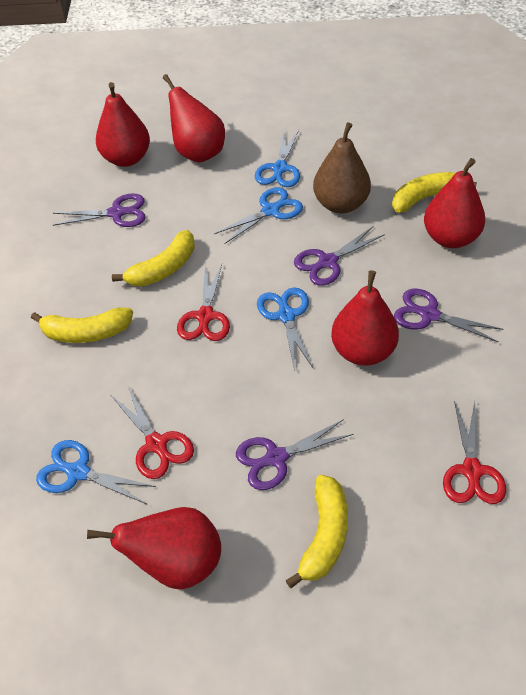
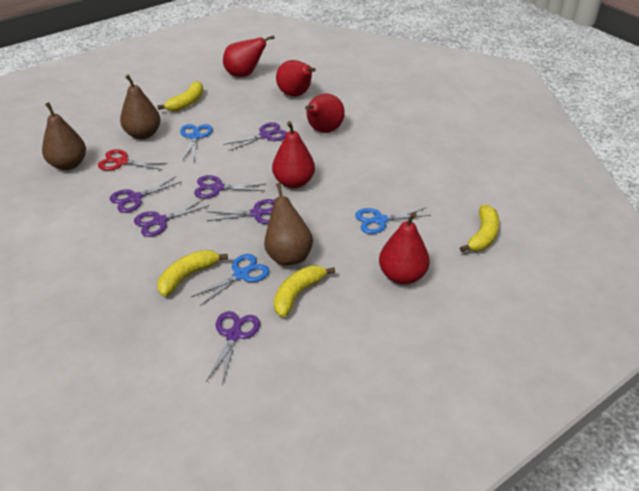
blue scissors: 4 -> 3
brown pear: 1 -> 3
purple scissors: 4 -> 6
red scissors: 3 -> 1

